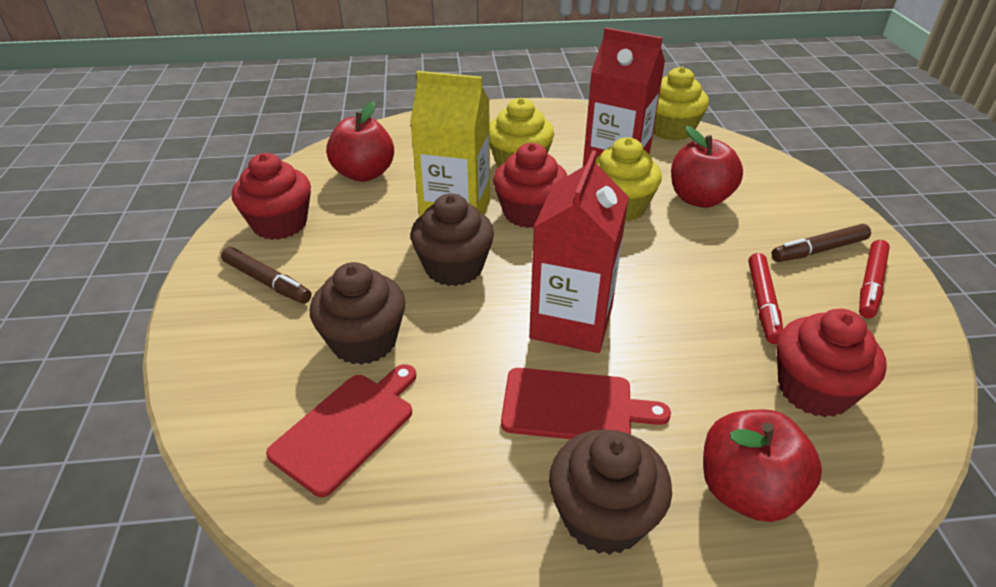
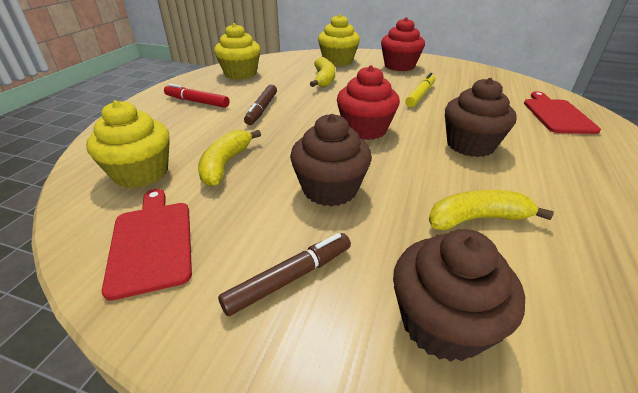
red apple: 3 -> 0
red carton: 2 -> 0
red cupcake: 3 -> 2
red marker: 2 -> 1
yellow banana: 0 -> 3
yellow carton: 1 -> 0
yellow marker: 0 -> 1

